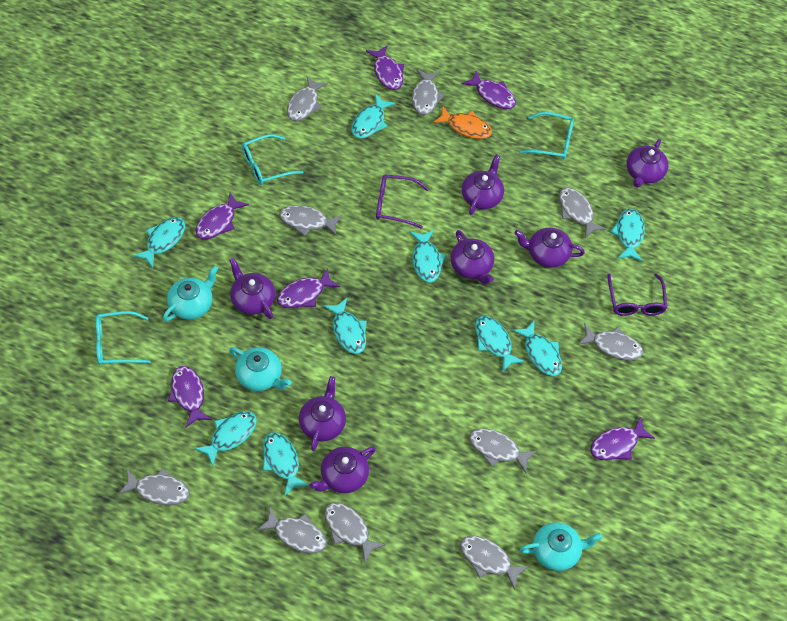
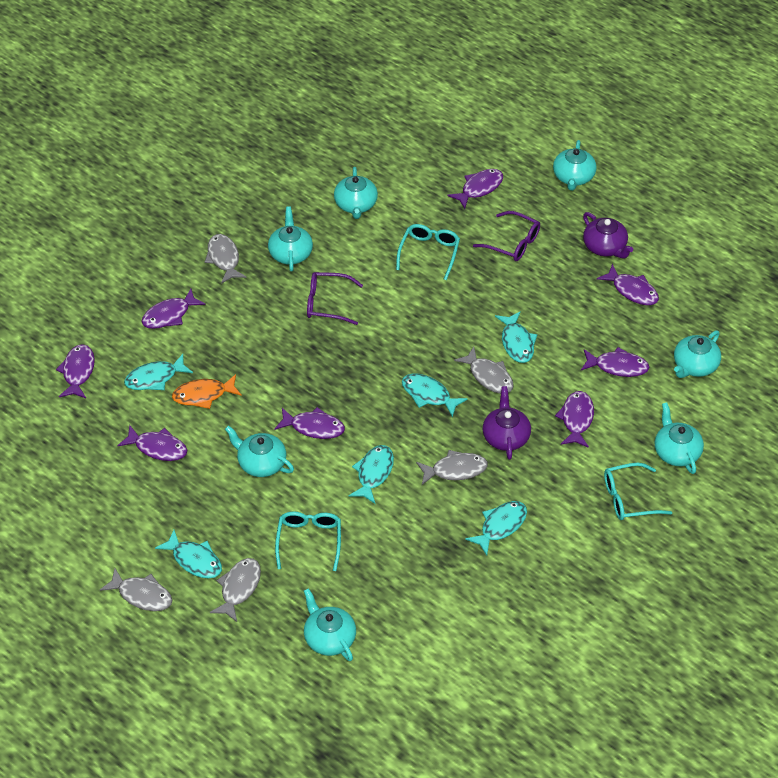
grey fish: 10 -> 5
purple fish: 6 -> 8
purple teapot: 7 -> 2
turquoise fish: 9 -> 6
turquoise teapot: 3 -> 7

